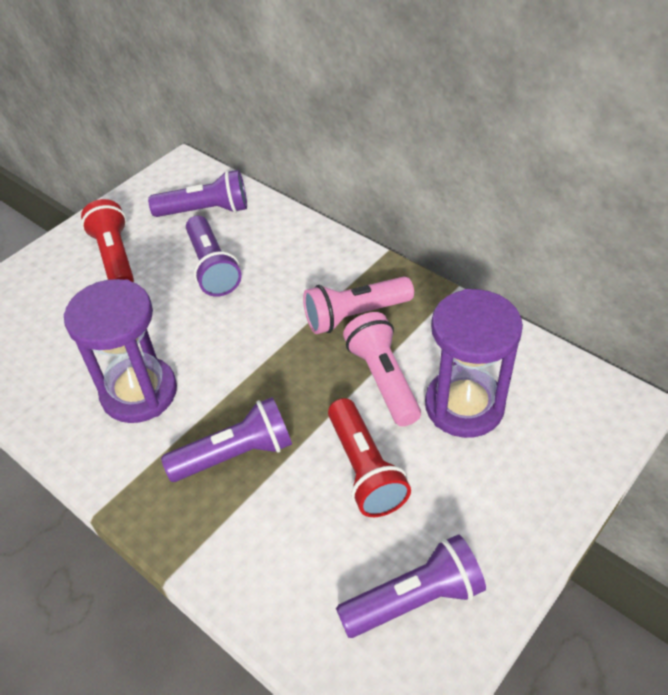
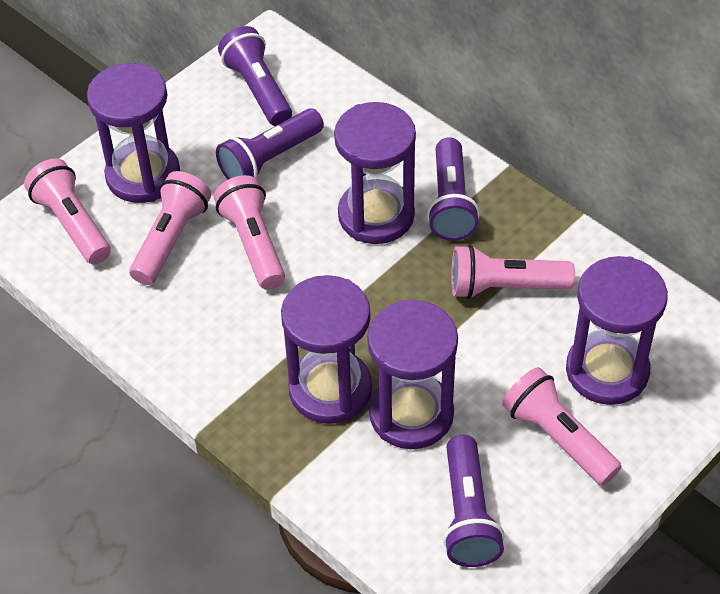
pink flashlight: 2 -> 5
purple hourglass: 2 -> 5
red flashlight: 2 -> 0

